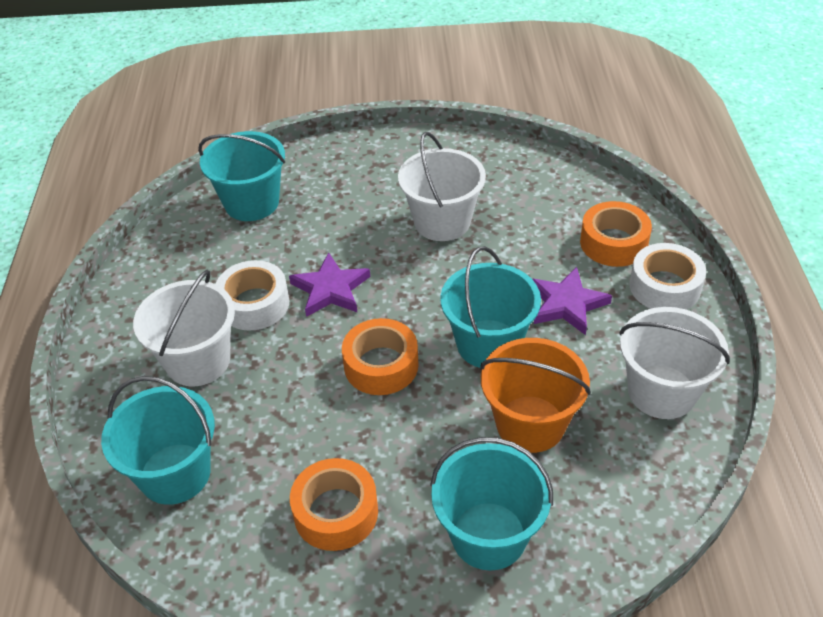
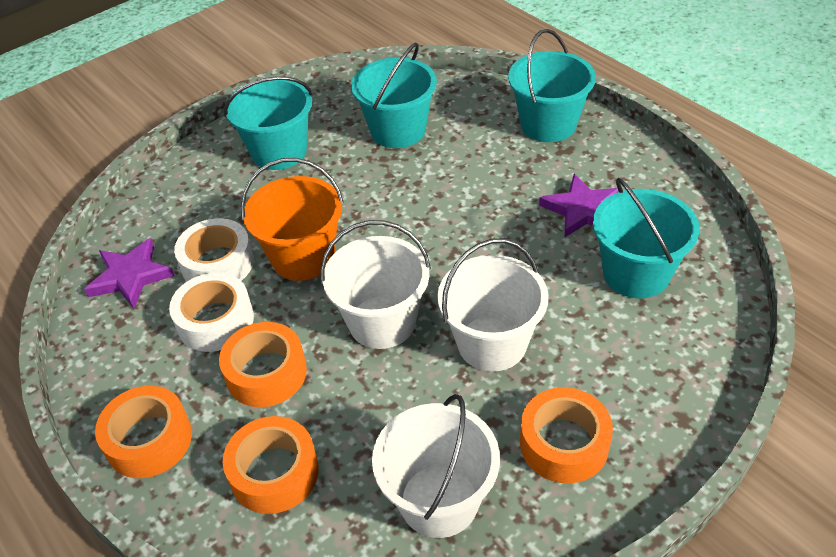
orange tape: 3 -> 4

